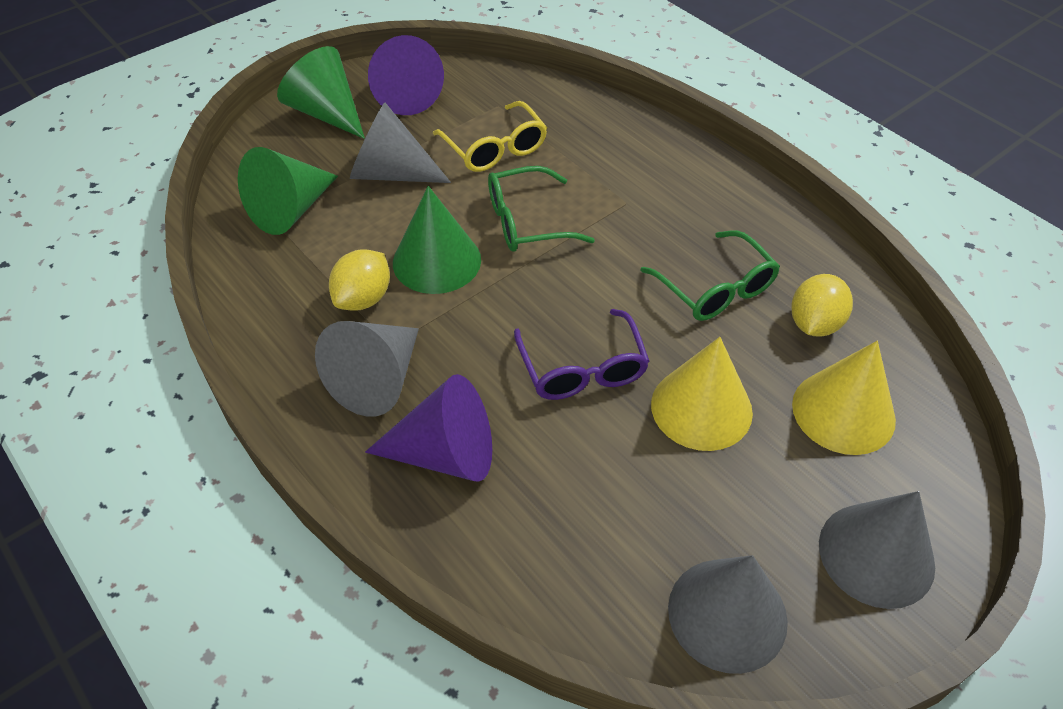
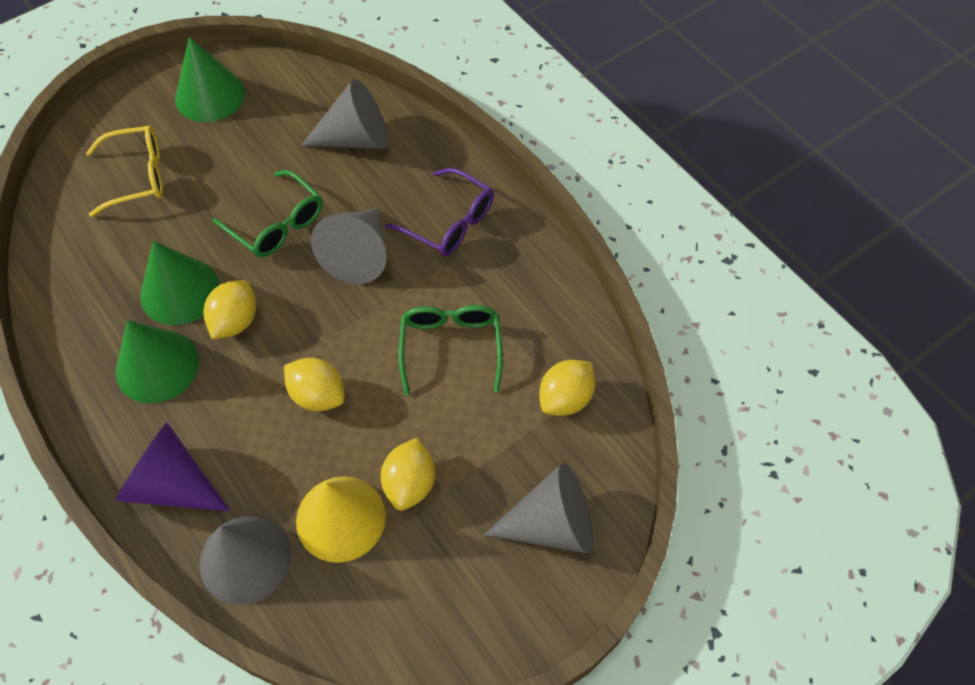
purple cone: 2 -> 1
yellow cone: 2 -> 1
yellow lemon: 2 -> 4

